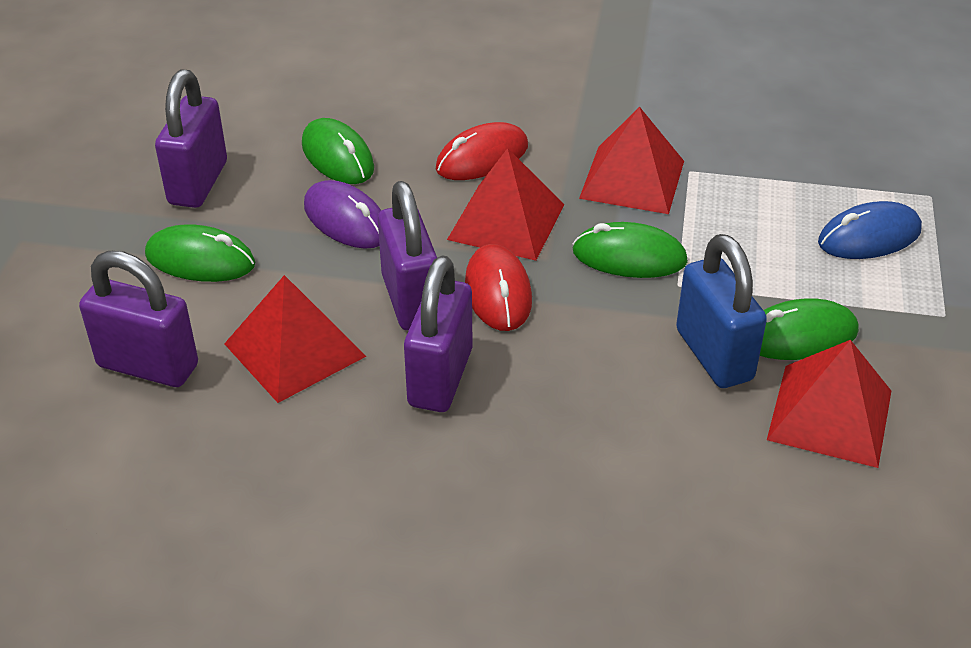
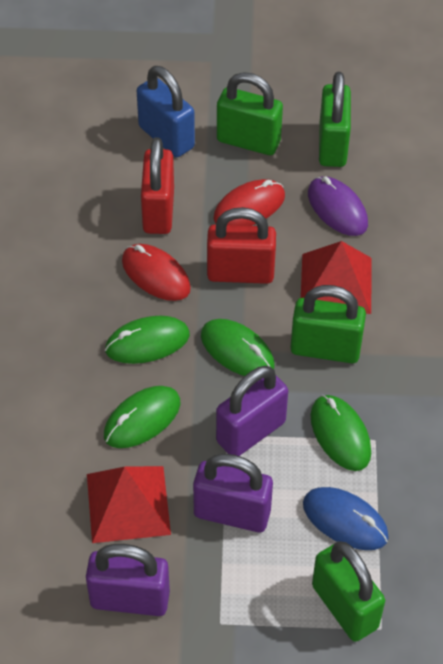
green padlock: 0 -> 4
purple padlock: 4 -> 3
red padlock: 0 -> 2
red pyramid: 4 -> 2

